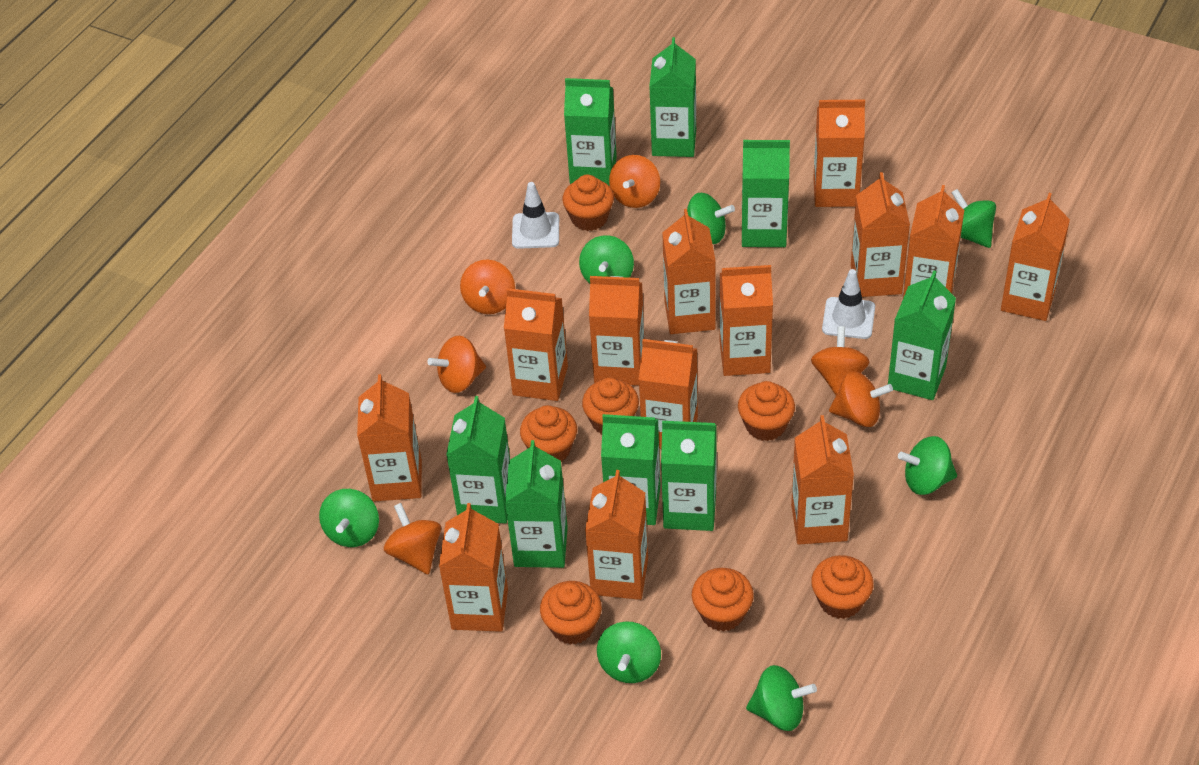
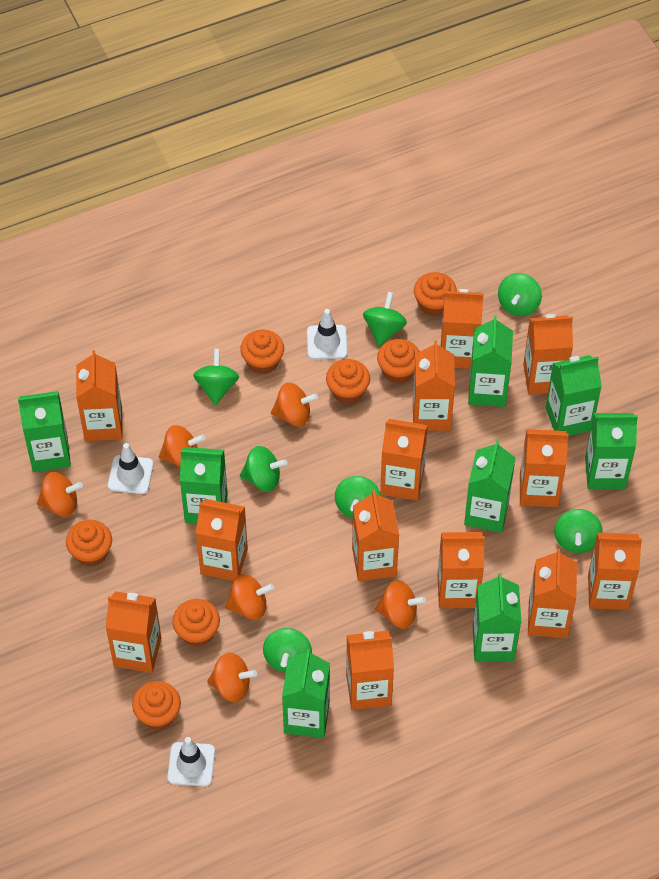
white traffic cone: 2 -> 3

